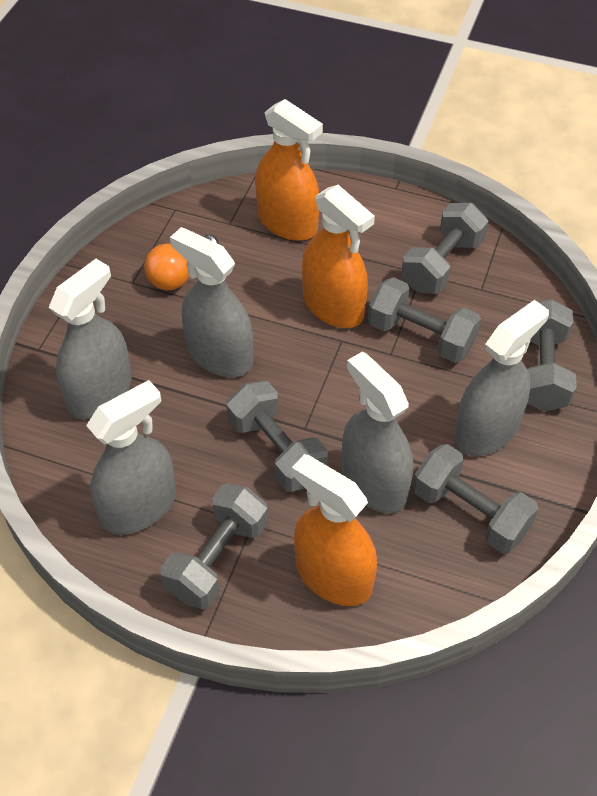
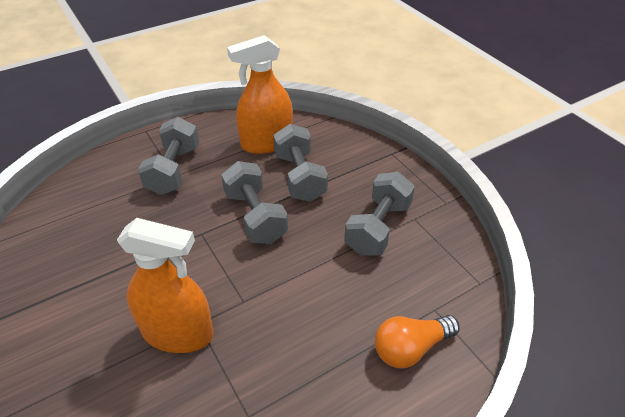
grey dumbbell: 6 -> 4
grey spray bottle: 5 -> 0
orange spray bottle: 3 -> 2

